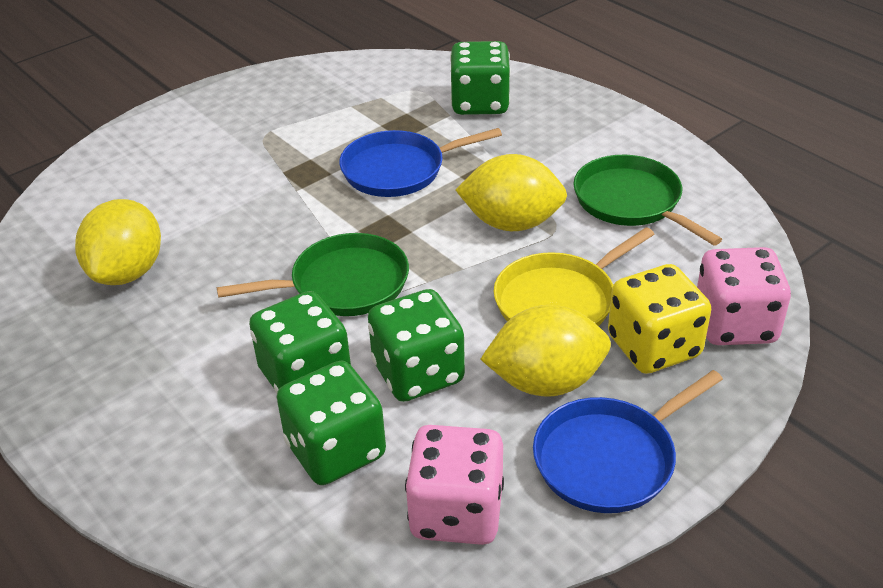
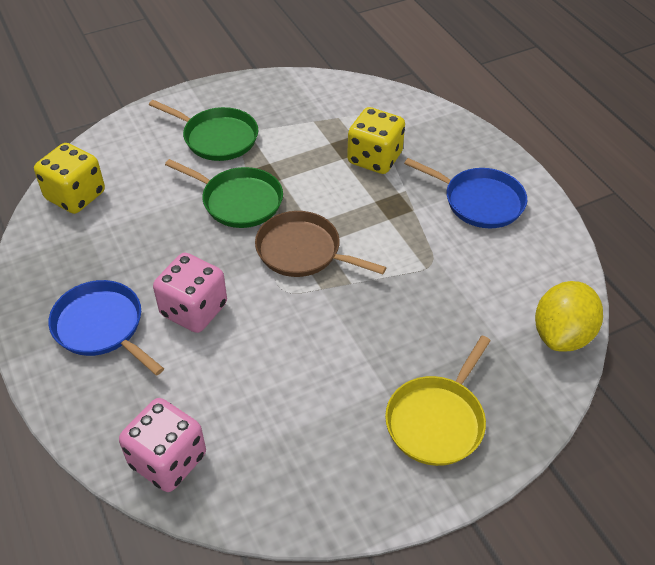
brown pan: 0 -> 1
green dice: 4 -> 0
yellow dice: 1 -> 2
yellow lemon: 3 -> 1

